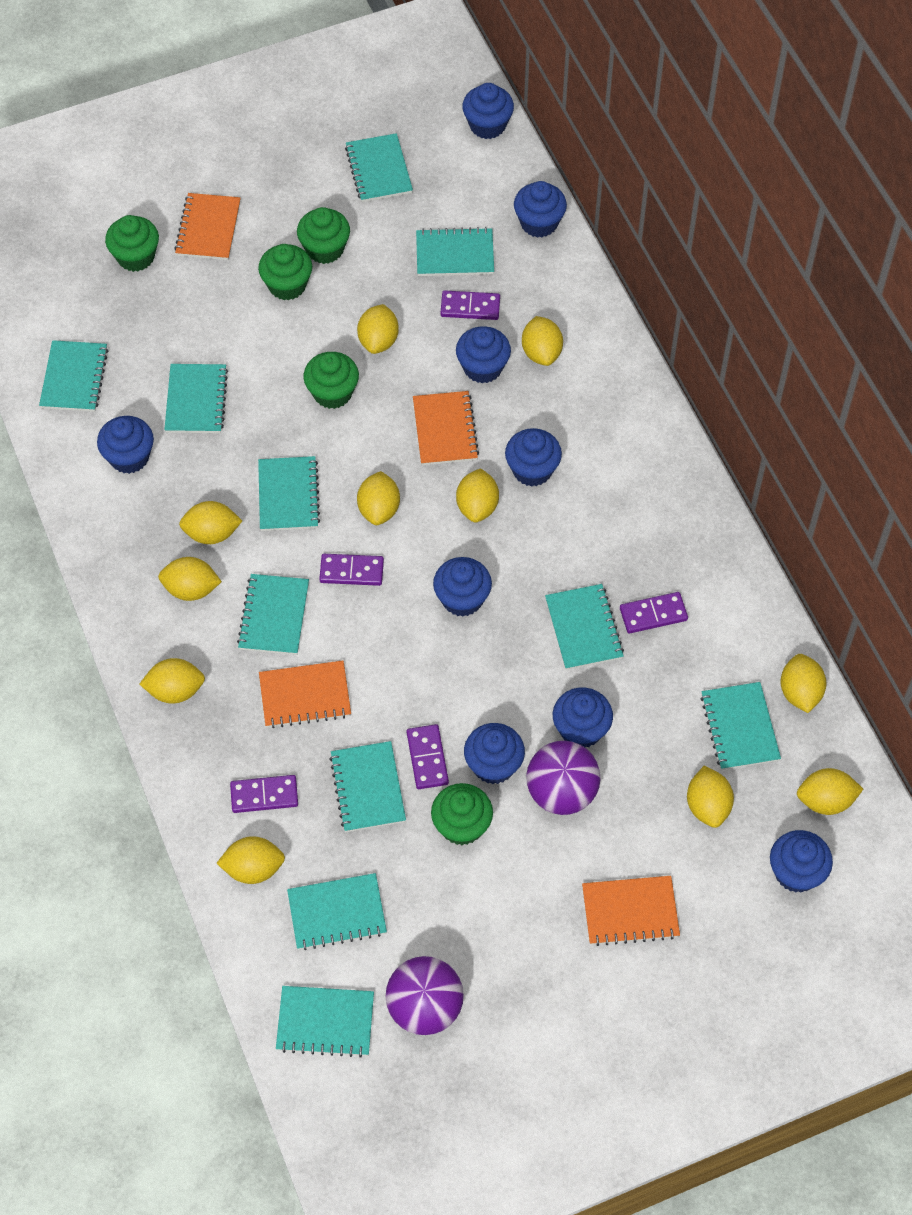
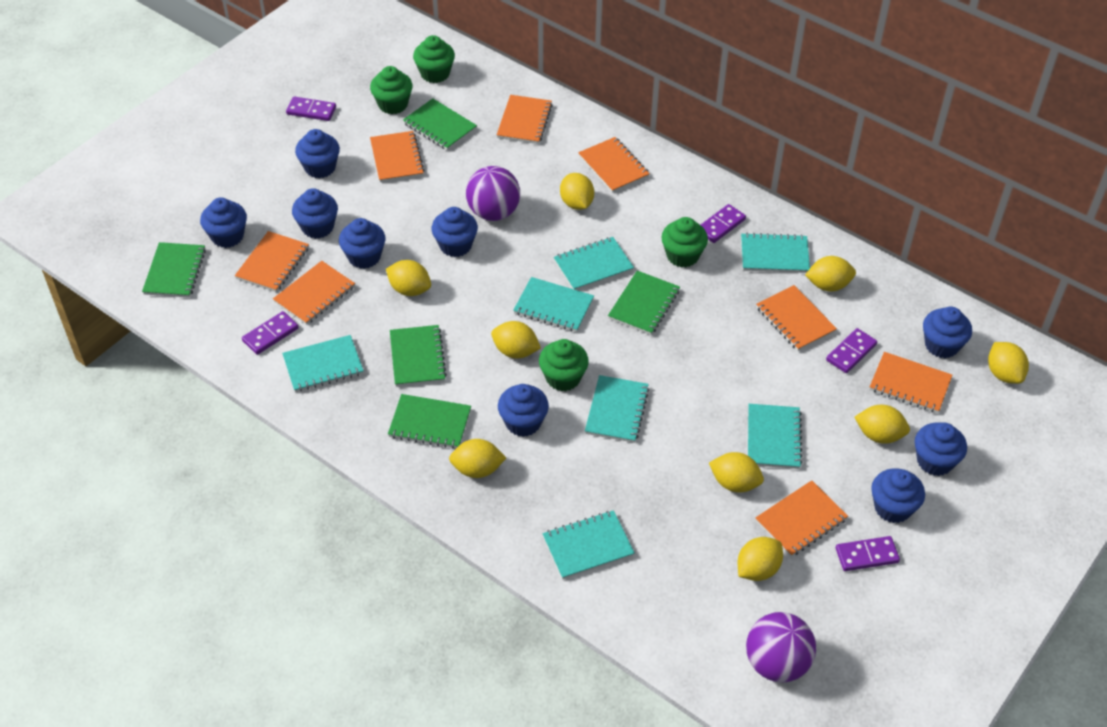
green cupcake: 5 -> 4
green notebook: 0 -> 5
orange notebook: 4 -> 8
turquoise notebook: 11 -> 7
yellow lemon: 11 -> 9

